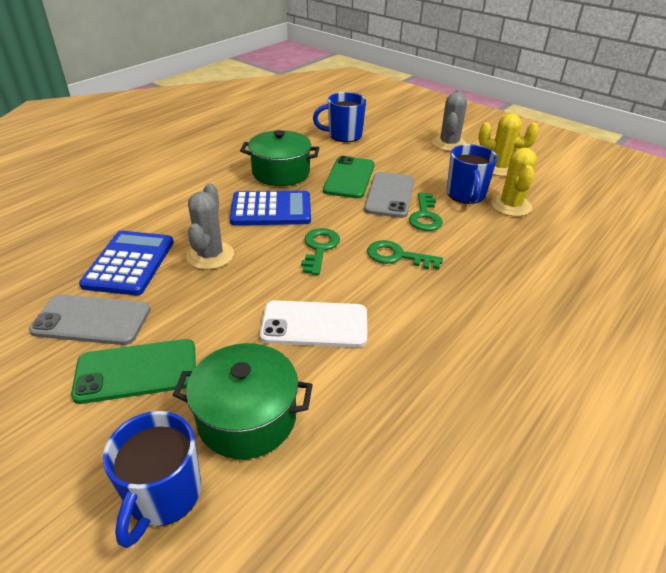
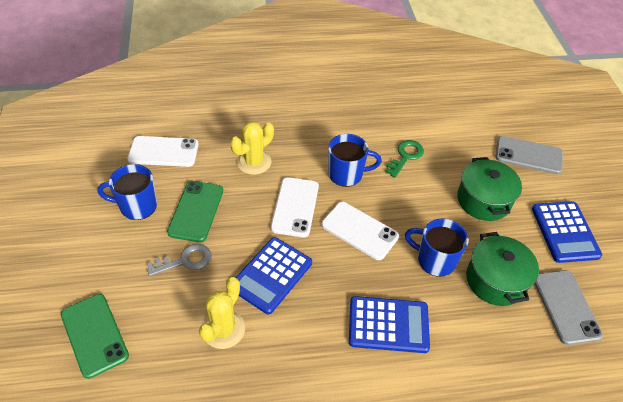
blue calculator: 2 -> 3
green key: 3 -> 1
grey cactus: 2 -> 0
grey key: 0 -> 1
white phone: 1 -> 3

